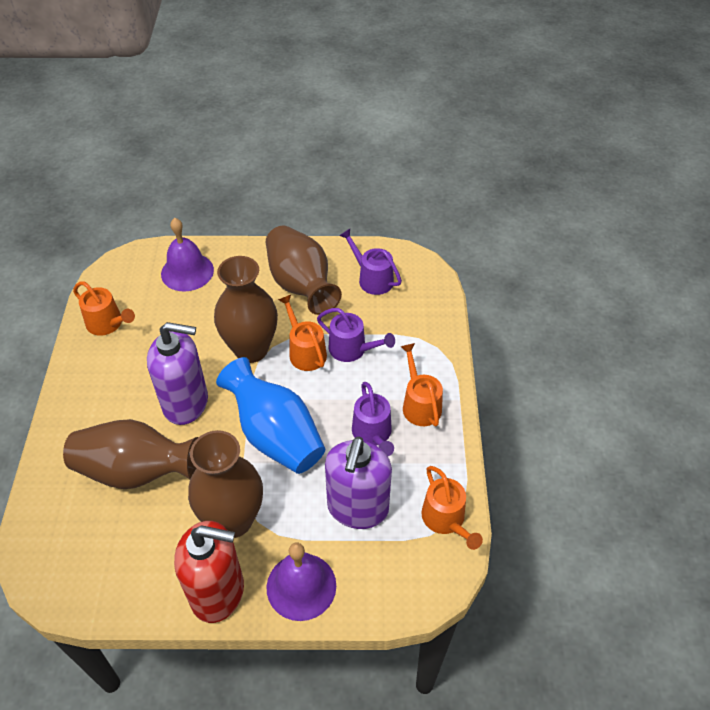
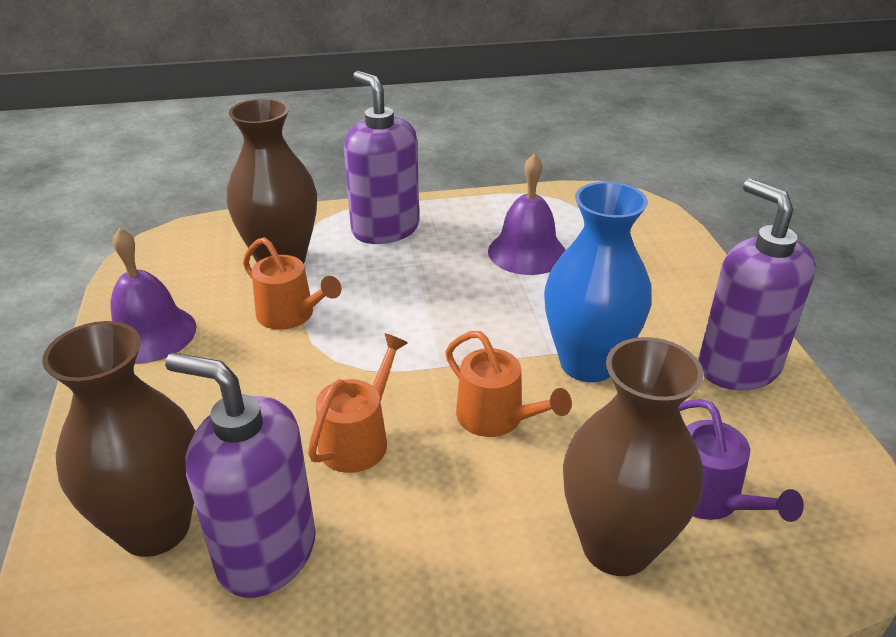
brown vase: 4 -> 3
orange watering can: 4 -> 3
purple soap dispenser: 2 -> 3
purple watering can: 3 -> 1
red soap dispenser: 1 -> 0

